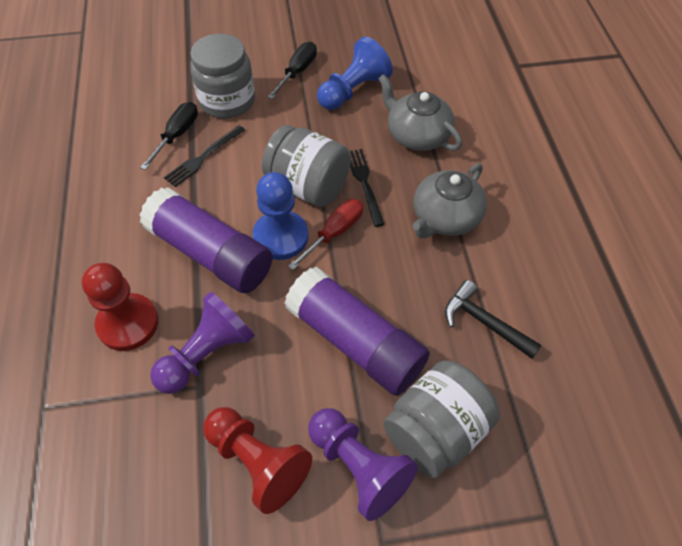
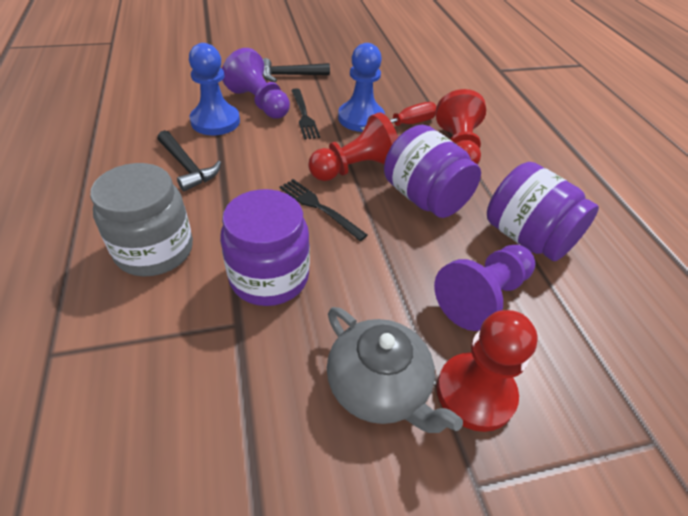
black hammer: 1 -> 2
black screwdriver: 2 -> 0
grey jar: 3 -> 1
grey teapot: 2 -> 1
purple glue stick: 2 -> 0
purple jar: 0 -> 3
red pawn: 2 -> 3

